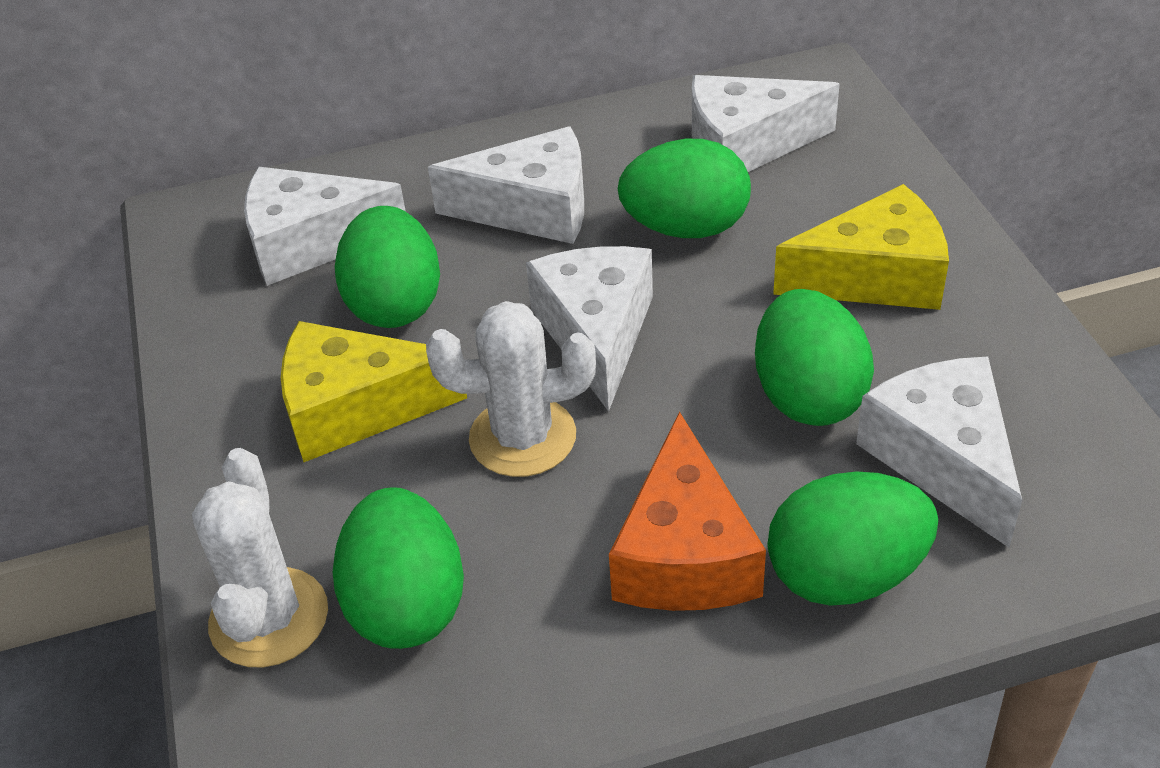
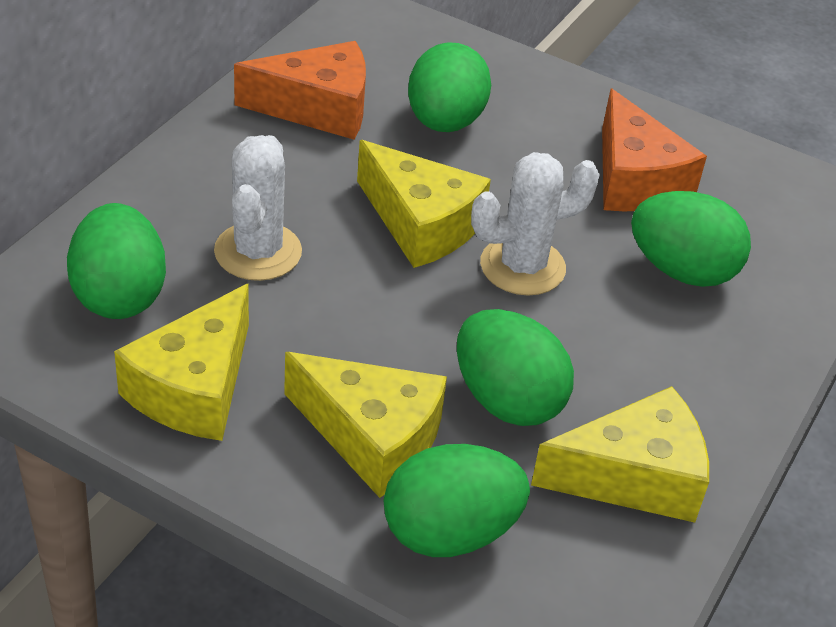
orange cheese: 1 -> 2
white cheese: 5 -> 0
yellow cheese: 2 -> 4

